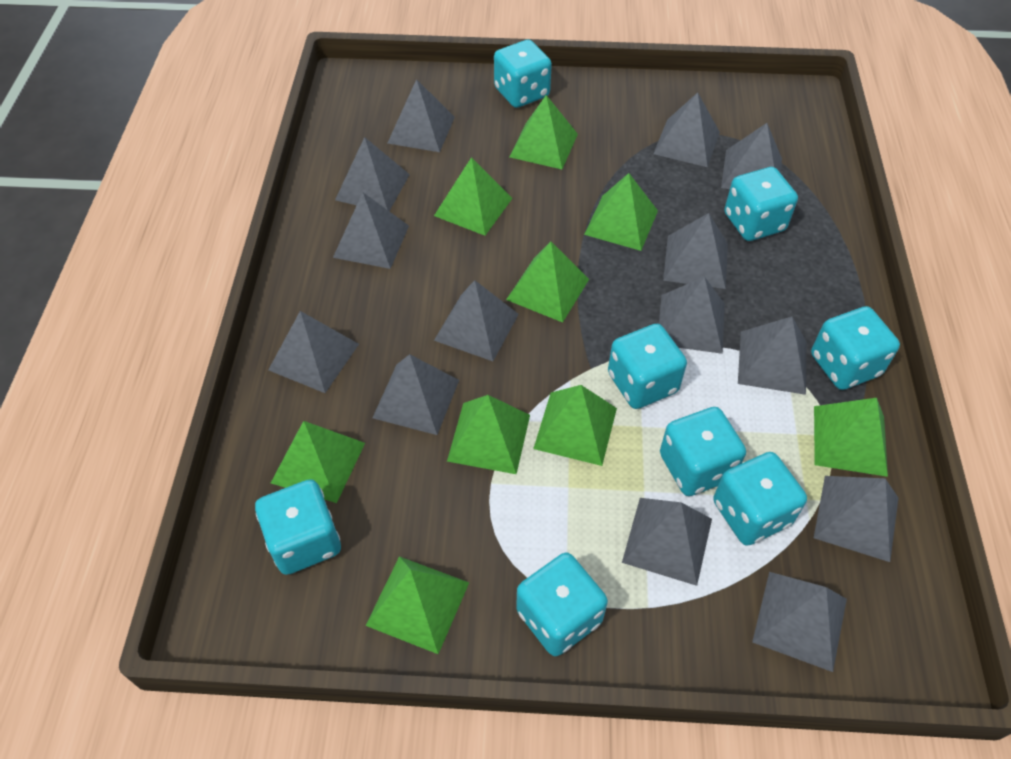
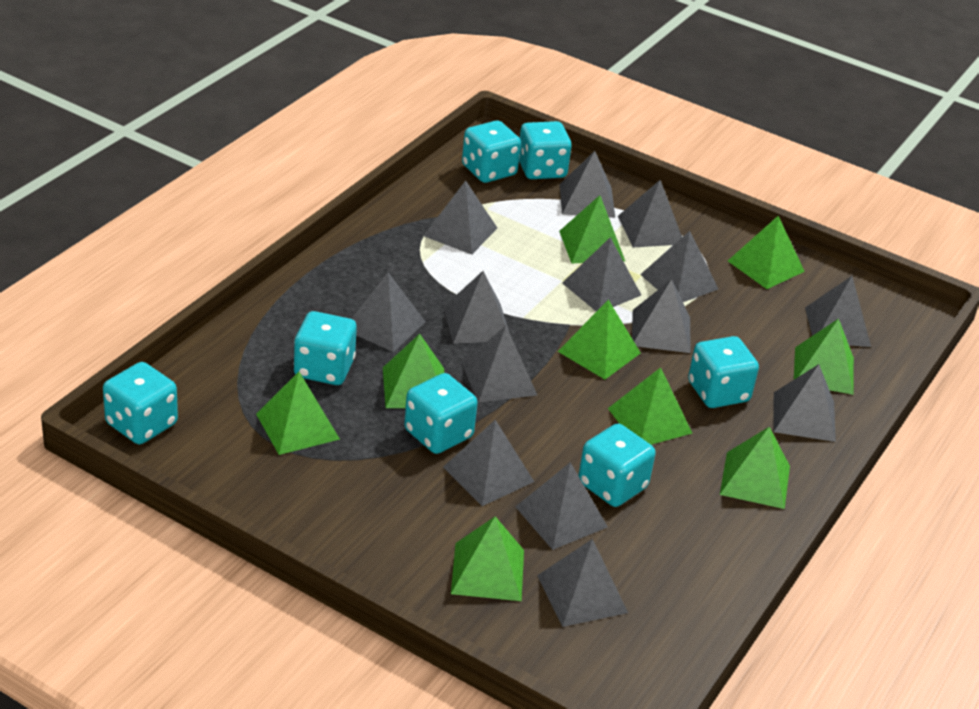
turquoise dice: 8 -> 7

